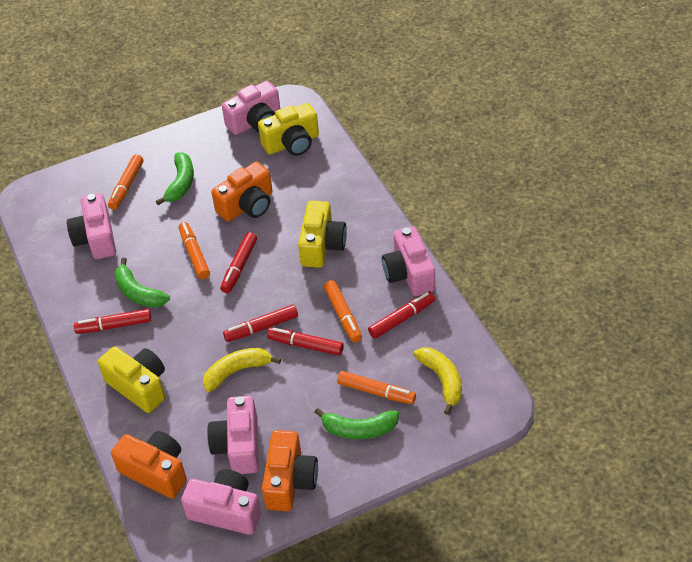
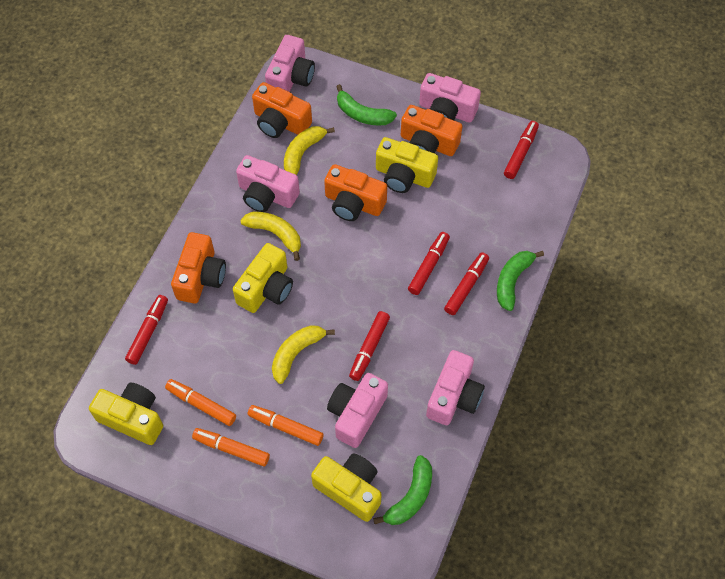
orange camera: 3 -> 4
orange marker: 4 -> 3
yellow banana: 2 -> 3
yellow camera: 3 -> 4

